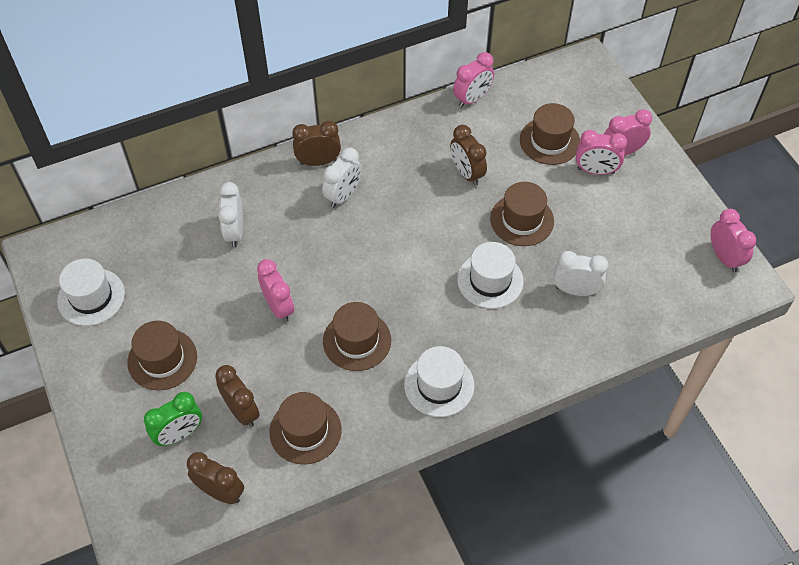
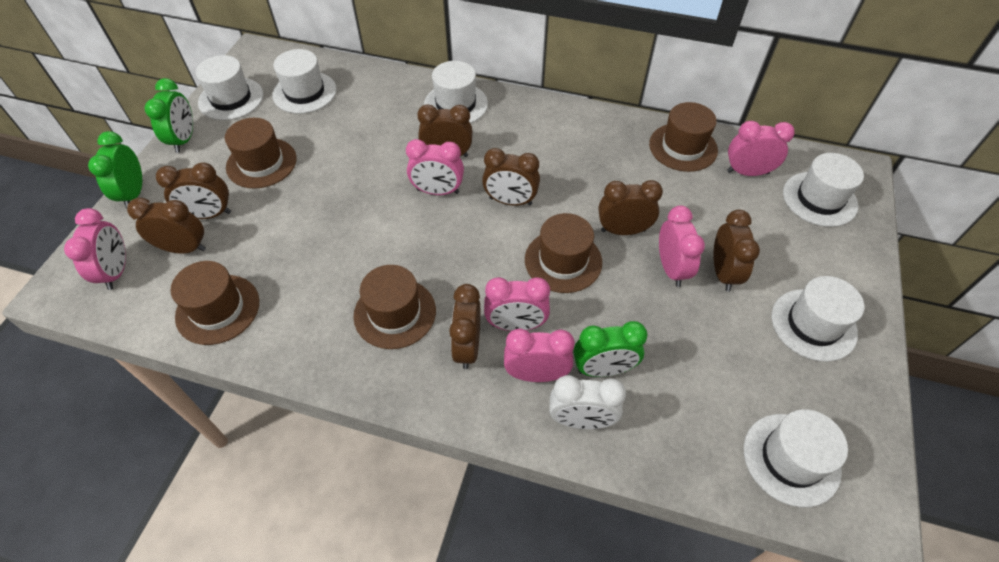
brown clock: 4 -> 7
green clock: 1 -> 3
pink clock: 5 -> 6
white clock: 3 -> 1
white hat: 3 -> 6

